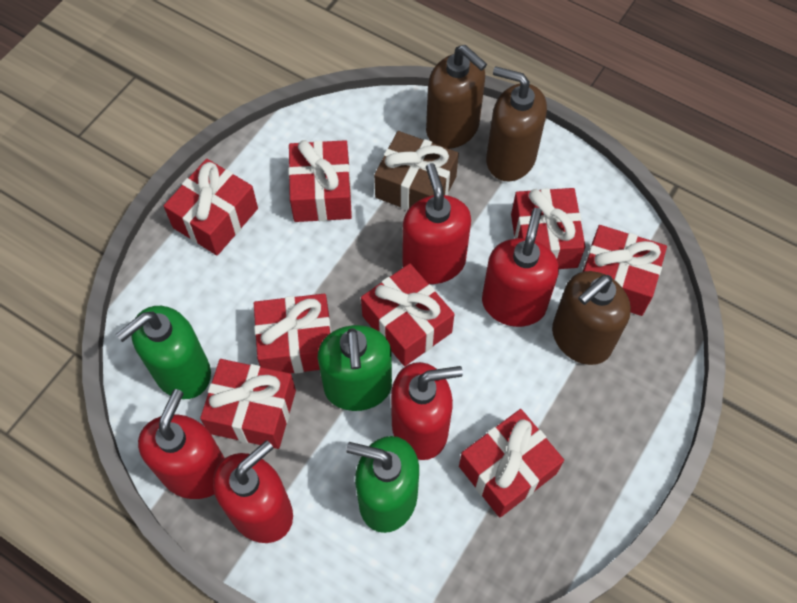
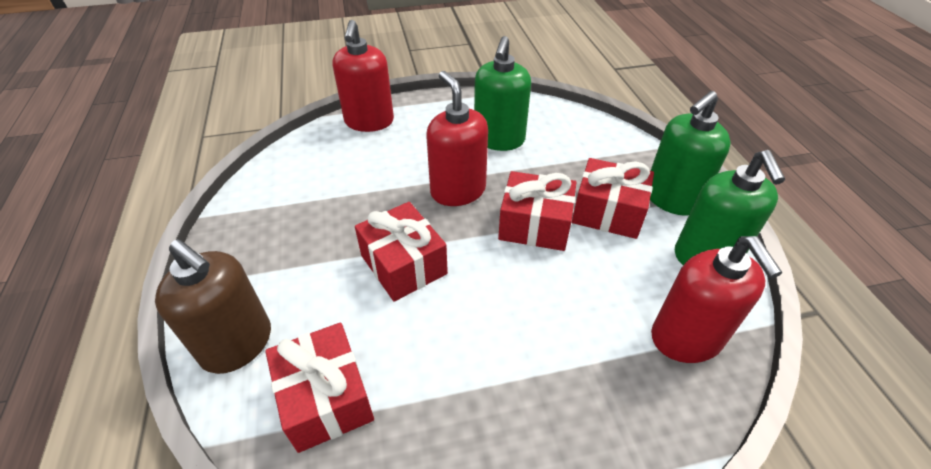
brown gift: 1 -> 0
brown soap dispenser: 3 -> 1
red gift: 8 -> 4
red soap dispenser: 5 -> 3

